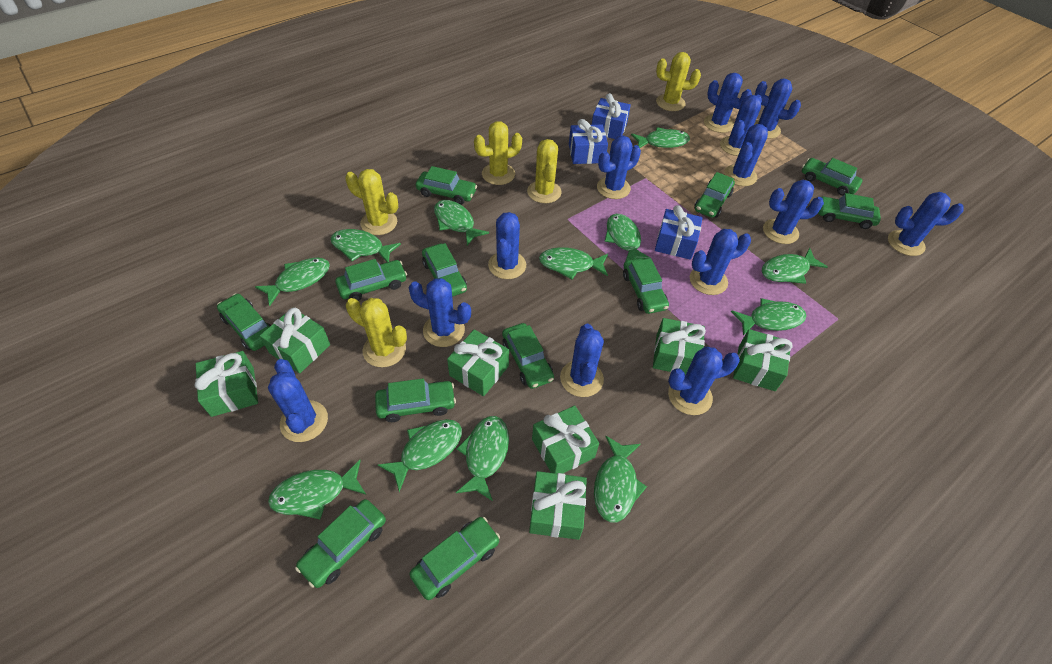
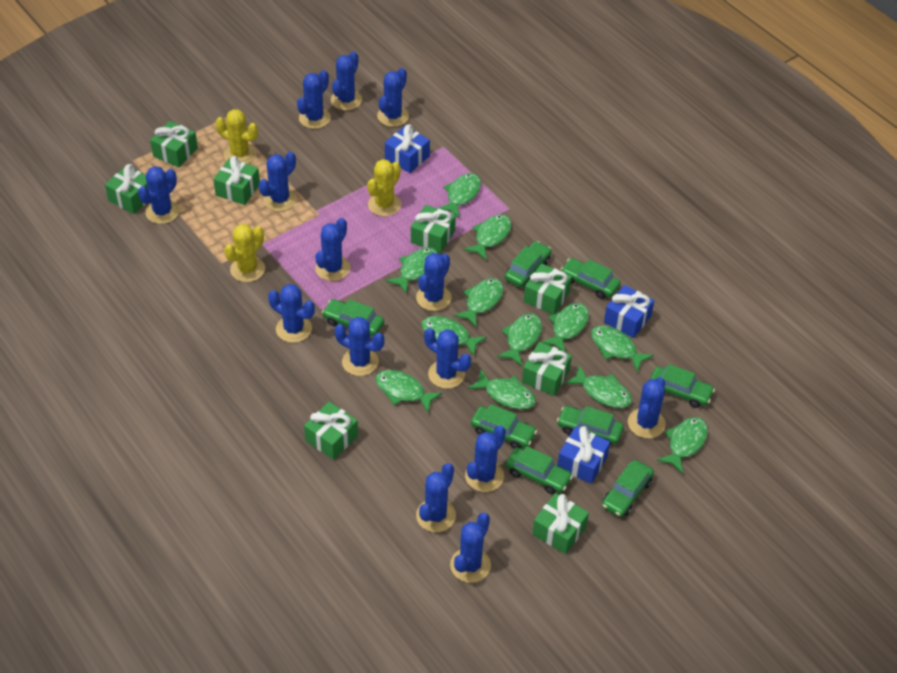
blue cactus: 13 -> 14
green car: 12 -> 8
green gift: 7 -> 8
yellow cactus: 5 -> 3

